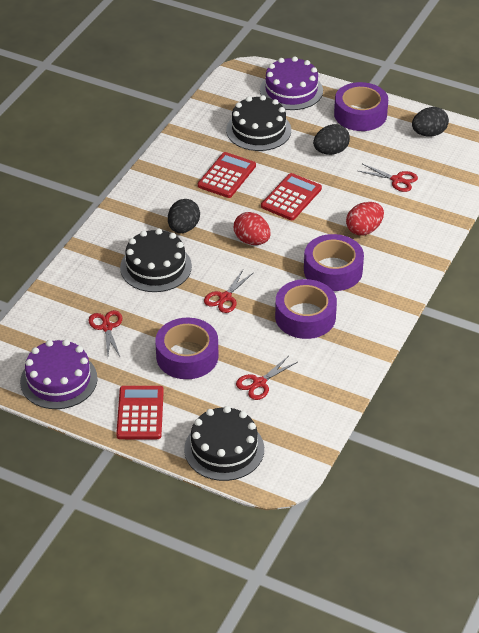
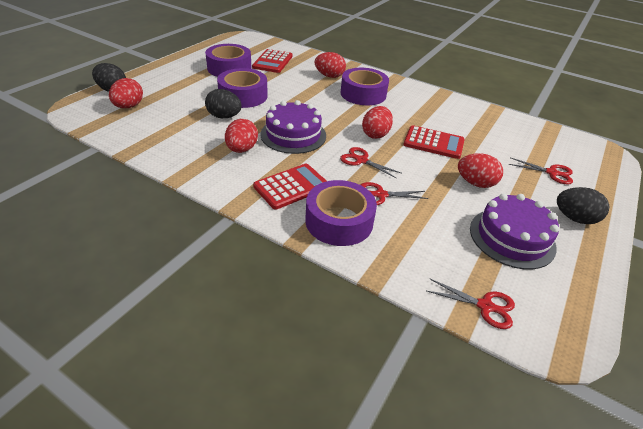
black cake: 3 -> 0
red egg: 2 -> 5

